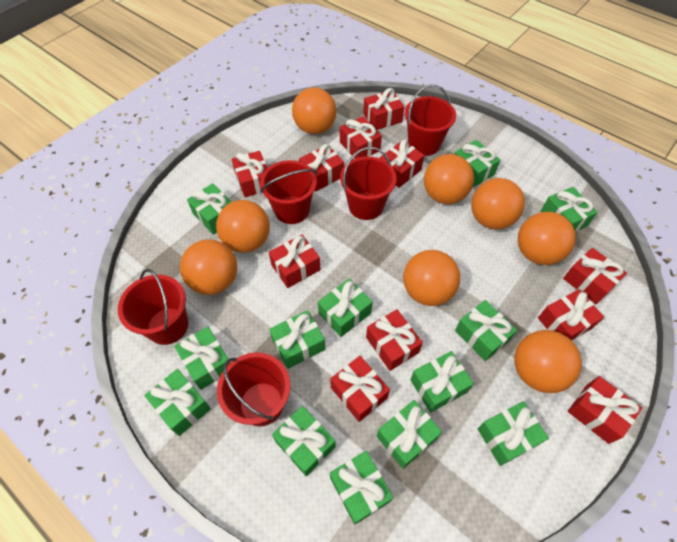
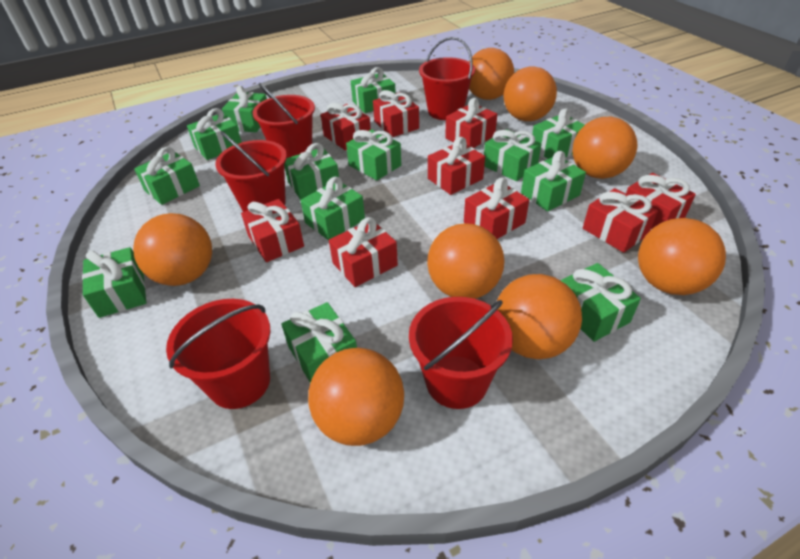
red gift: 11 -> 9

